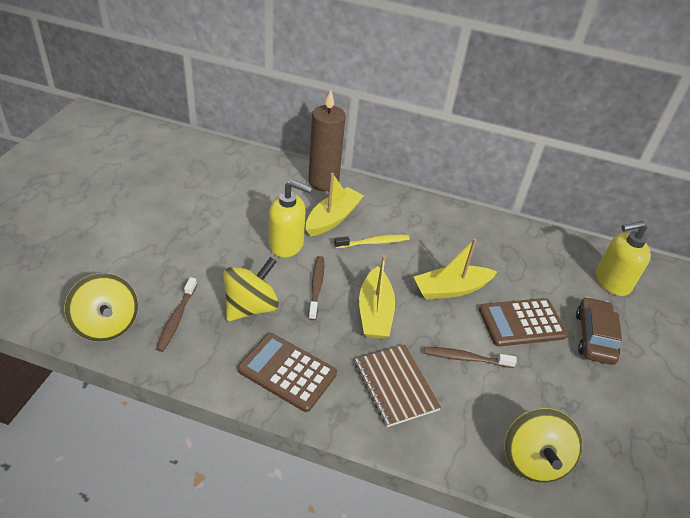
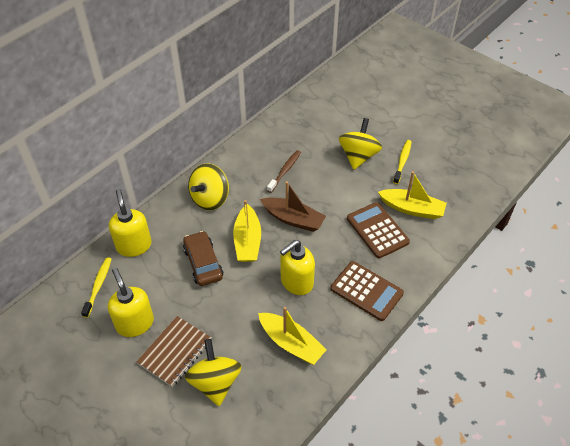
brown boat: 0 -> 1
brown candle: 1 -> 0
brown toothbrush: 3 -> 1
yellow soap dispenser: 2 -> 3
yellow toothbrush: 1 -> 2

